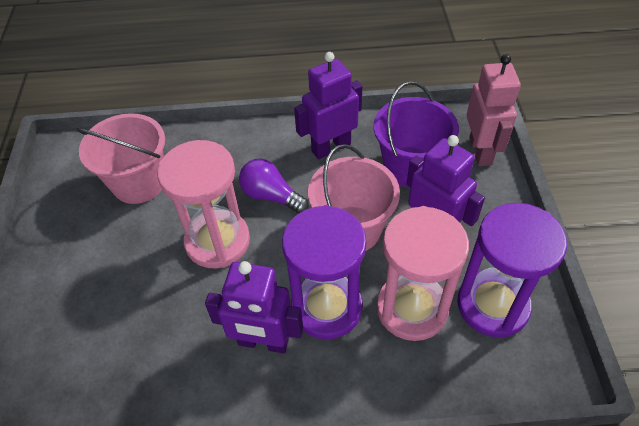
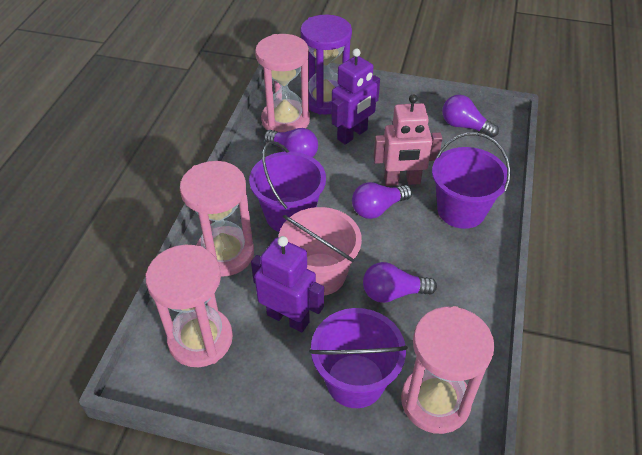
pink bucket: 2 -> 1
pink hourglass: 2 -> 4
purple bucket: 1 -> 3
purple hourglass: 2 -> 1
purple light bulb: 1 -> 4
purple robot: 3 -> 2

